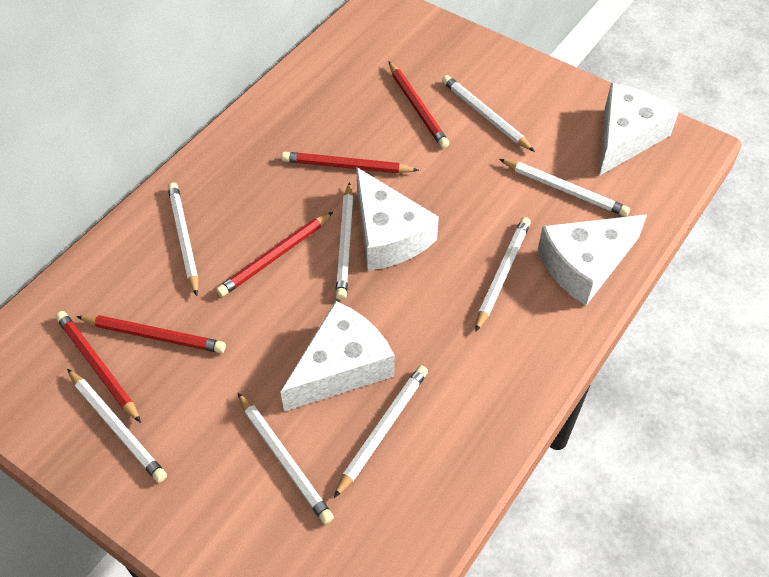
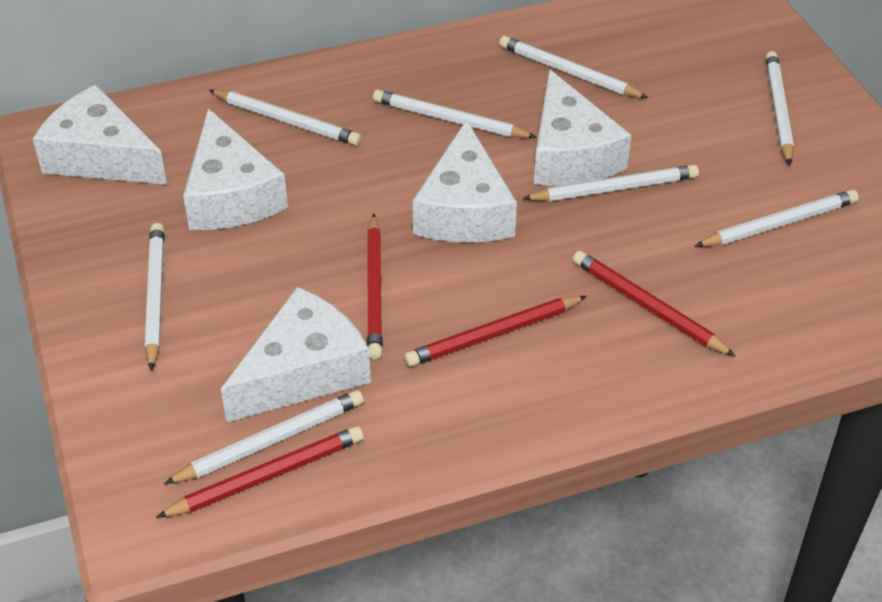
red pencil: 5 -> 4
white cheese: 4 -> 5

